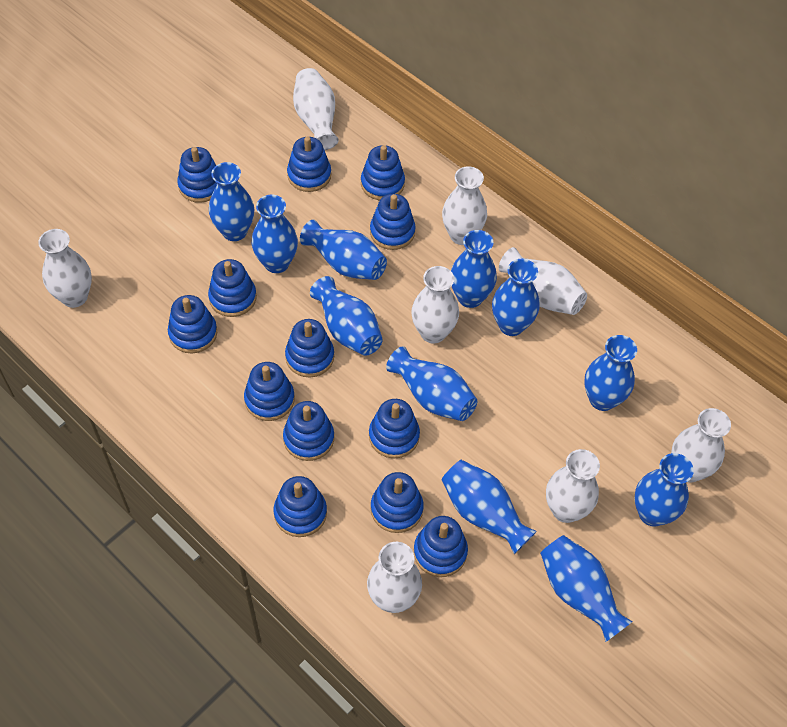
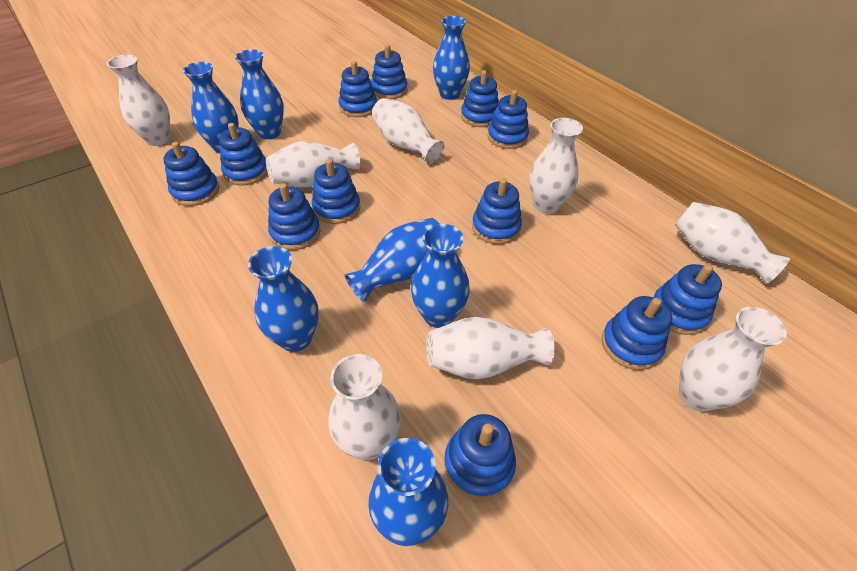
blue stacking toy: 13 -> 12
blue vase: 11 -> 7

